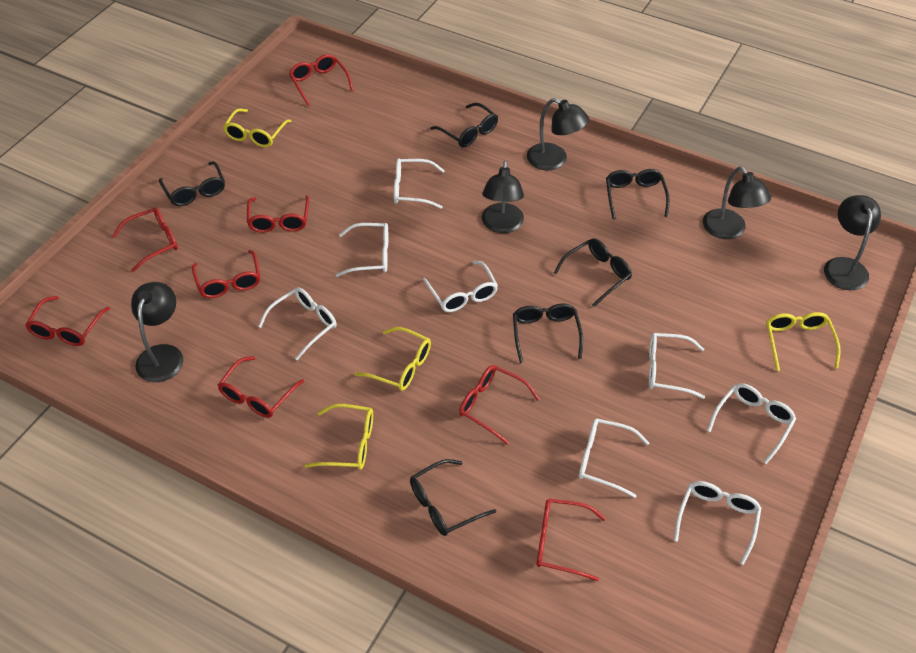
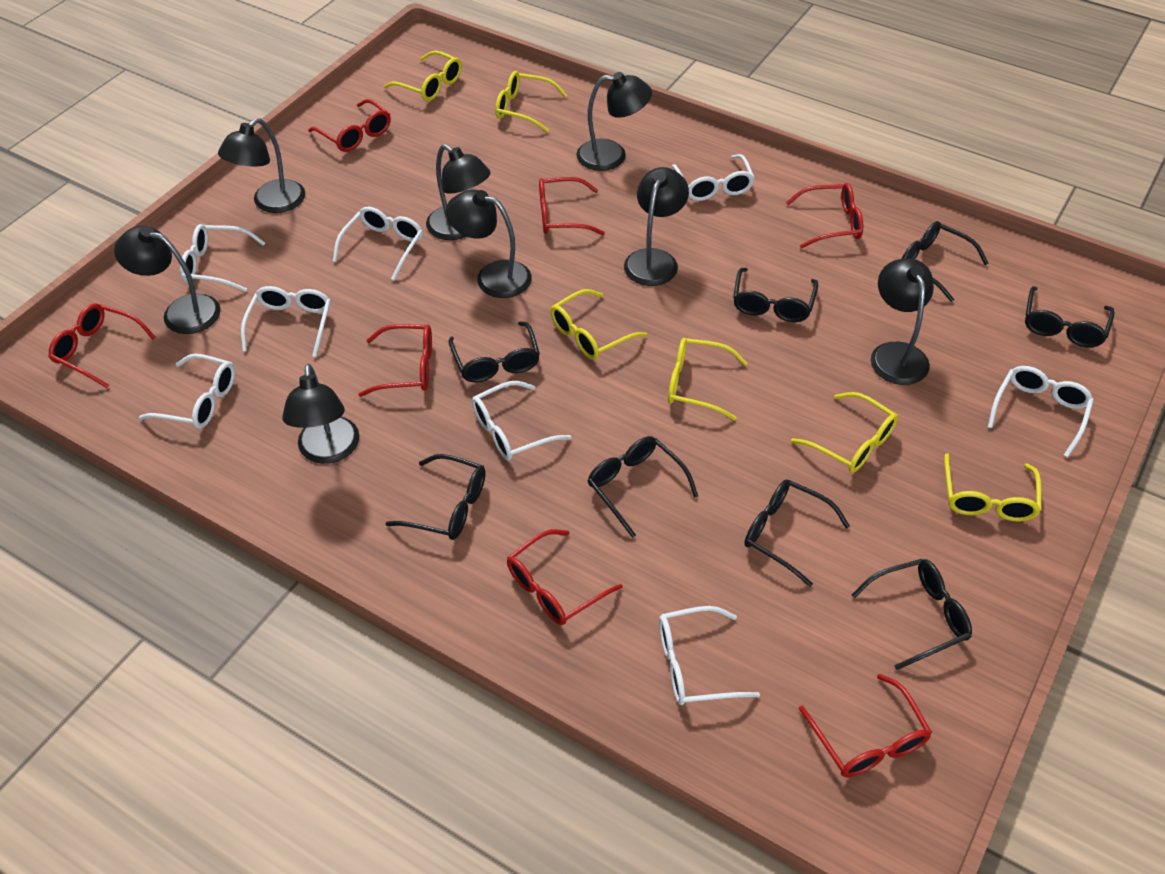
black glasses: 6 -> 8
black lamp: 5 -> 8
red glasses: 8 -> 7
yellow glasses: 4 -> 6

